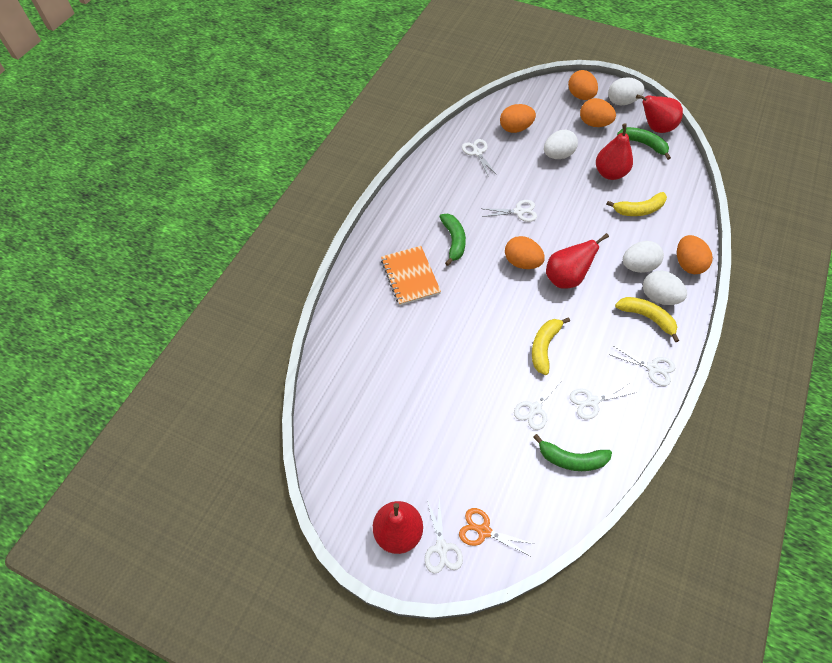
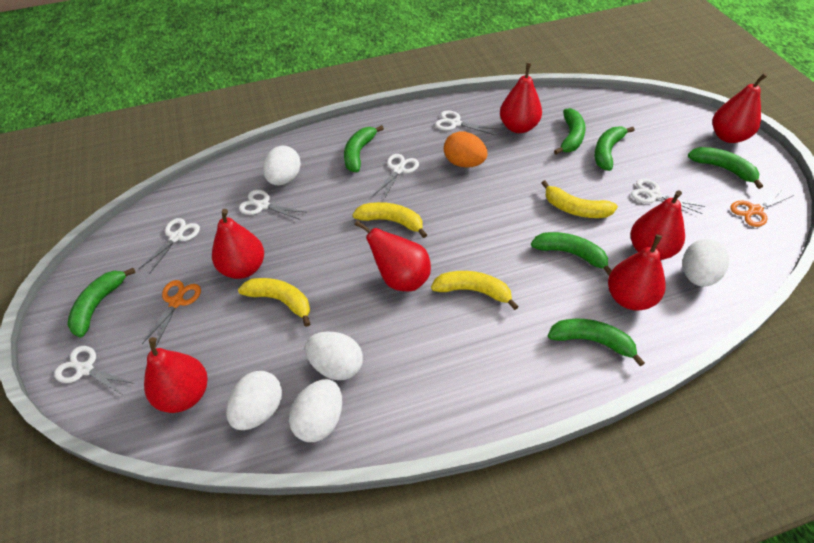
green banana: 3 -> 7
orange egg: 5 -> 1
orange notebook: 1 -> 0
orange scissors: 1 -> 2
red pear: 4 -> 7
white egg: 4 -> 5
yellow banana: 3 -> 4

